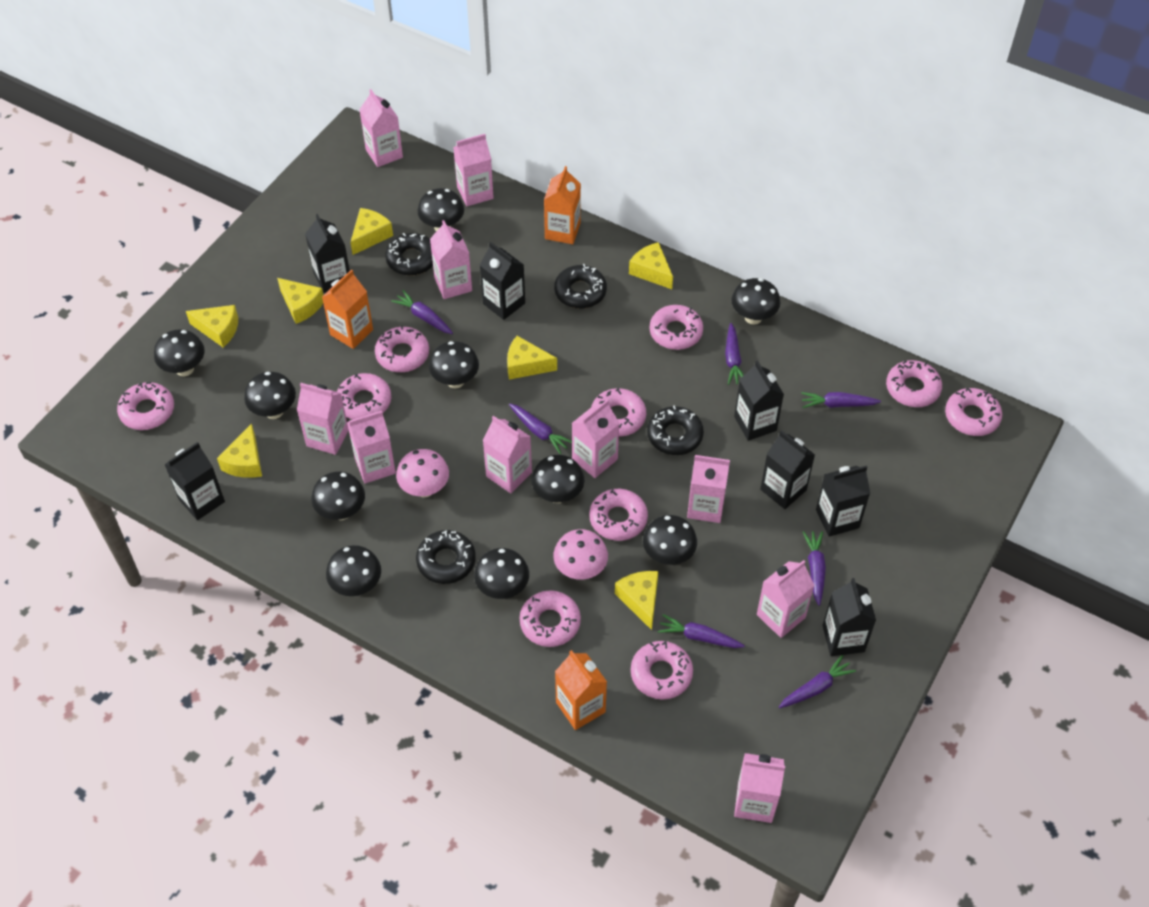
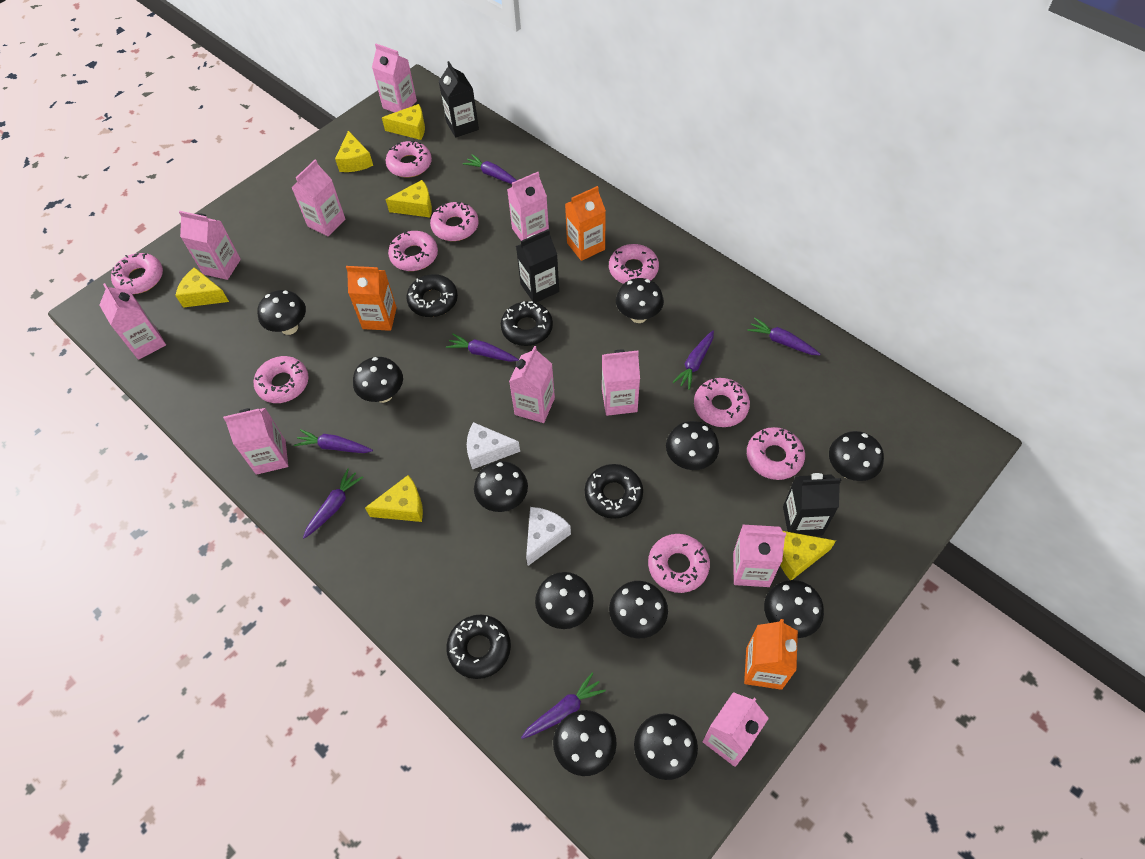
black carton: 7 -> 3
black mushroom: 10 -> 11
pink donut: 10 -> 9
pink mushroom: 2 -> 0
white cheese: 0 -> 2
yellow cheese: 7 -> 6

